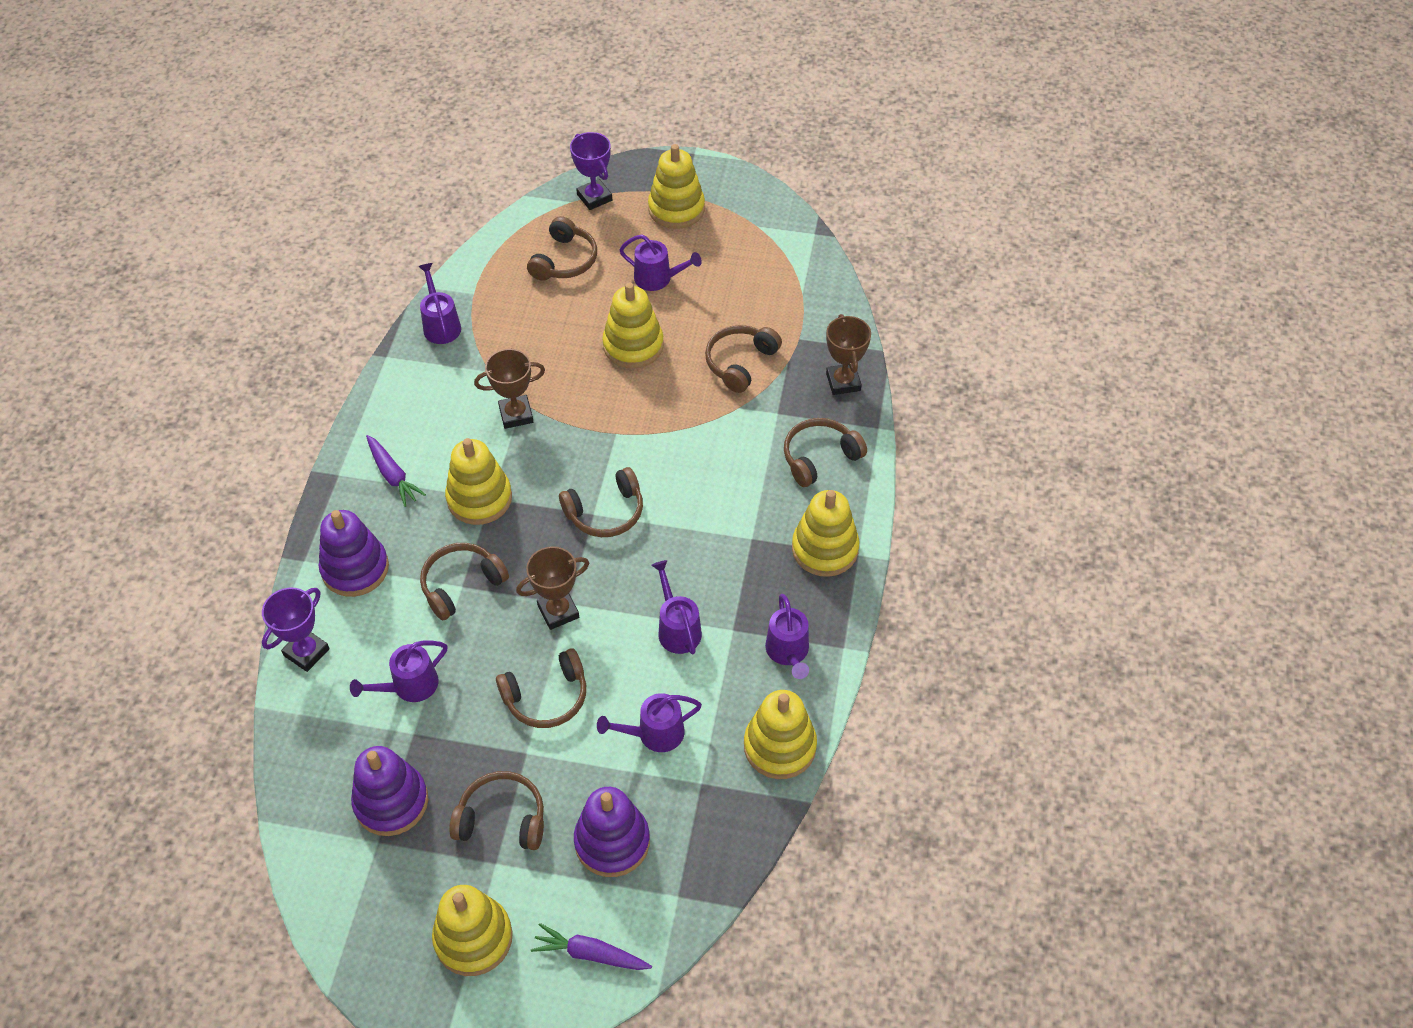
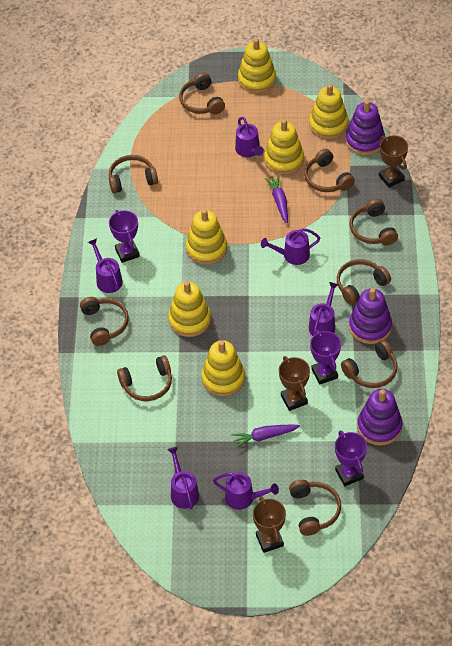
brown headphones: 7 -> 9
purple trophy: 2 -> 3

